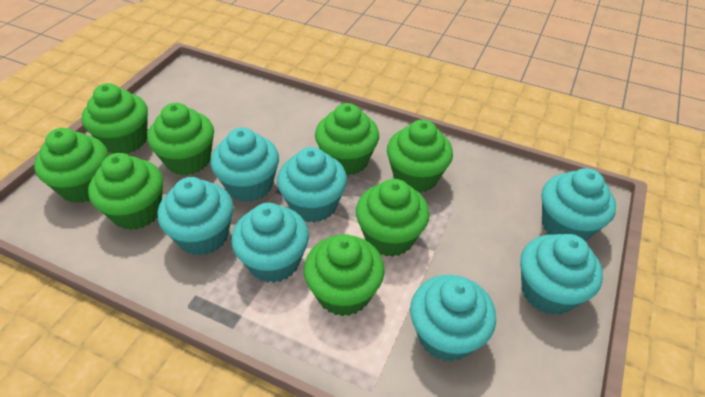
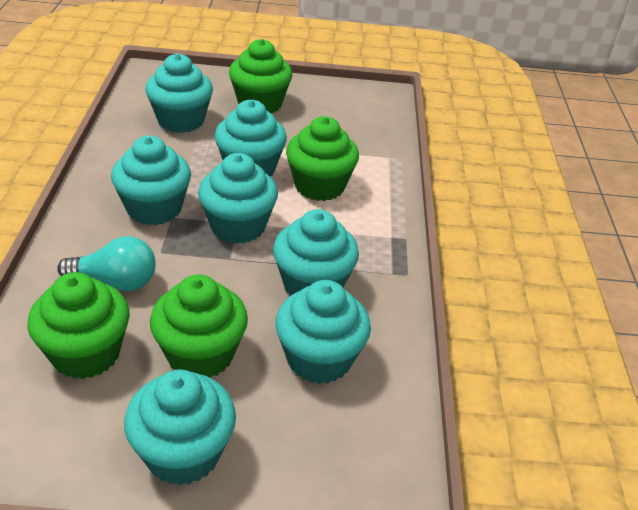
green cupcake: 8 -> 4
turquoise light bulb: 0 -> 1

